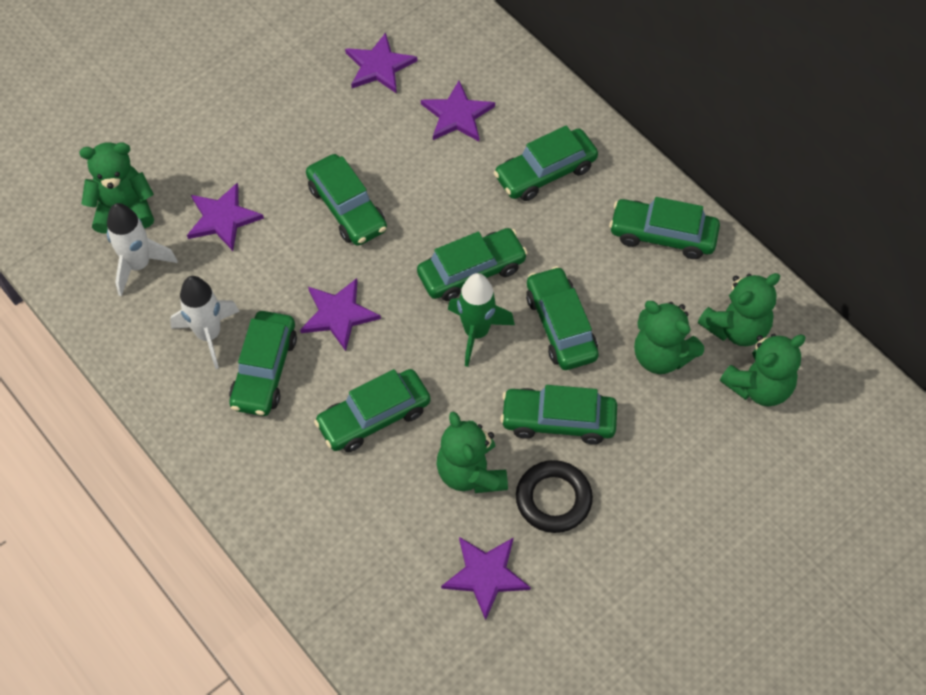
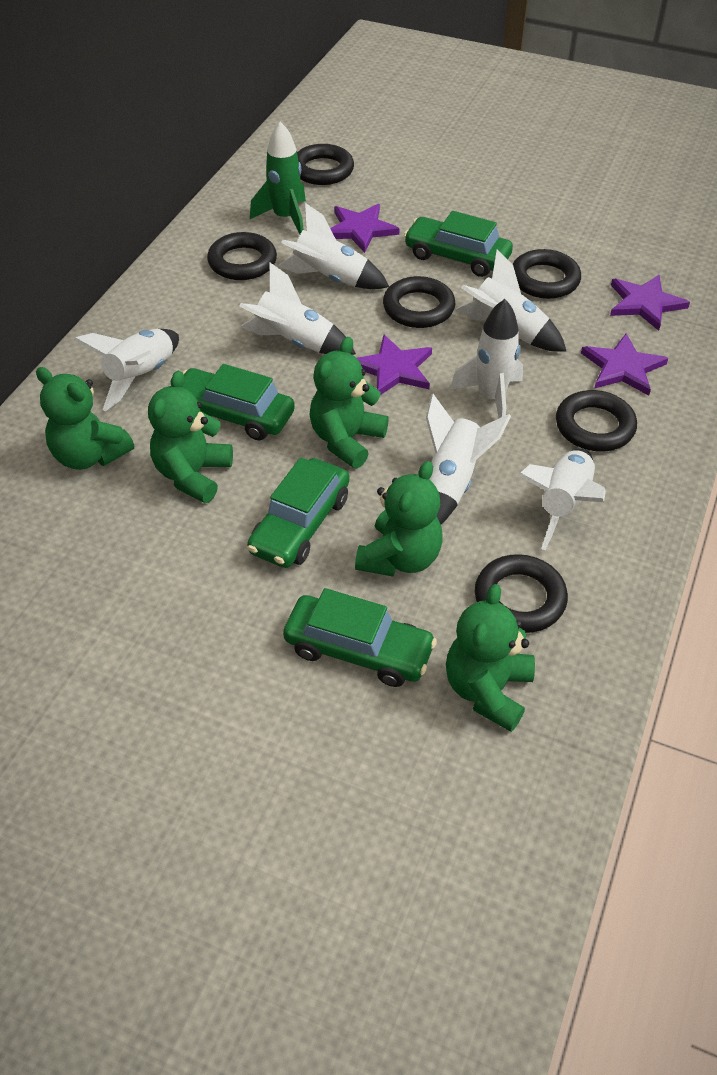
black ring: 1 -> 6
green car: 8 -> 4
purple star: 5 -> 4
white rocket: 2 -> 7

